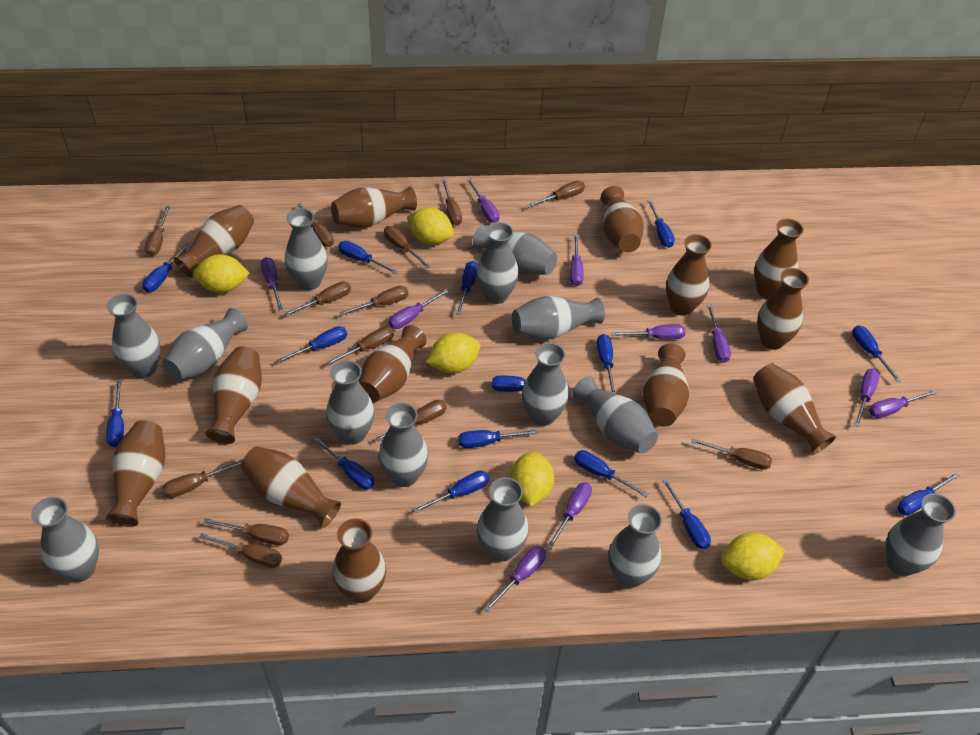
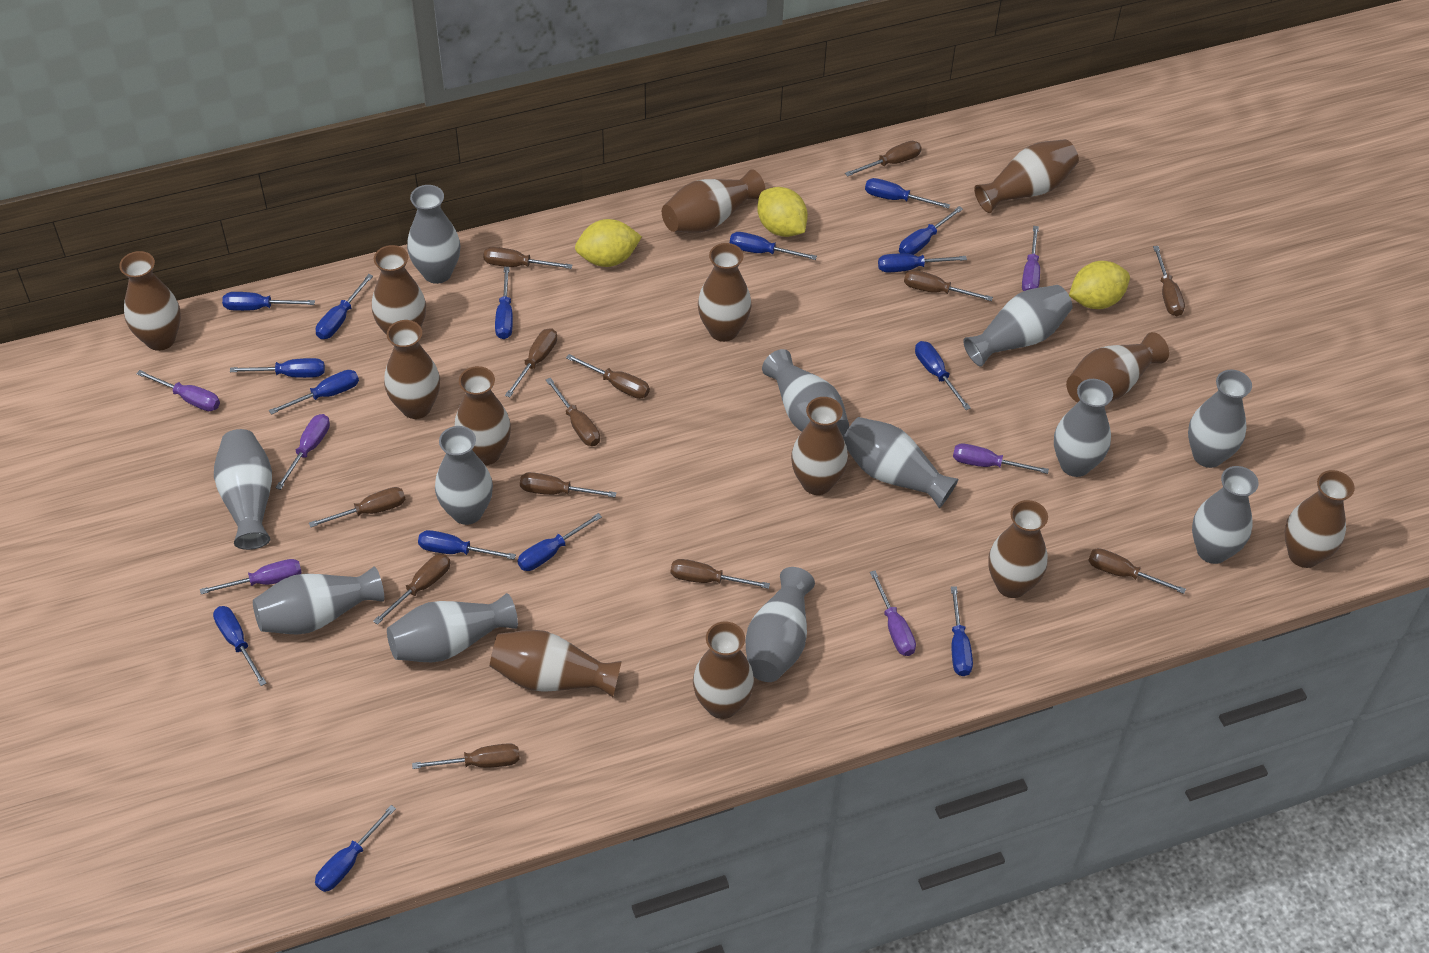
grey vase: 14 -> 12
purple screwdriver: 10 -> 6
yellow lemon: 5 -> 3

